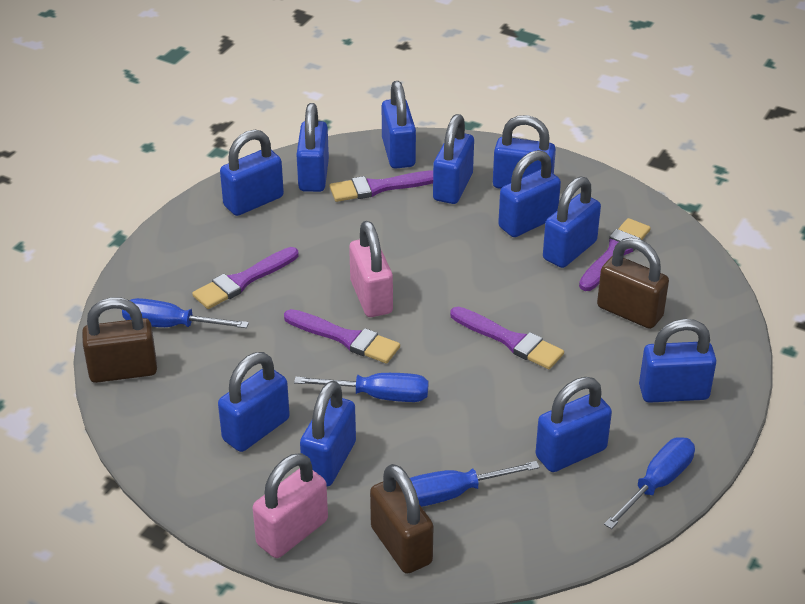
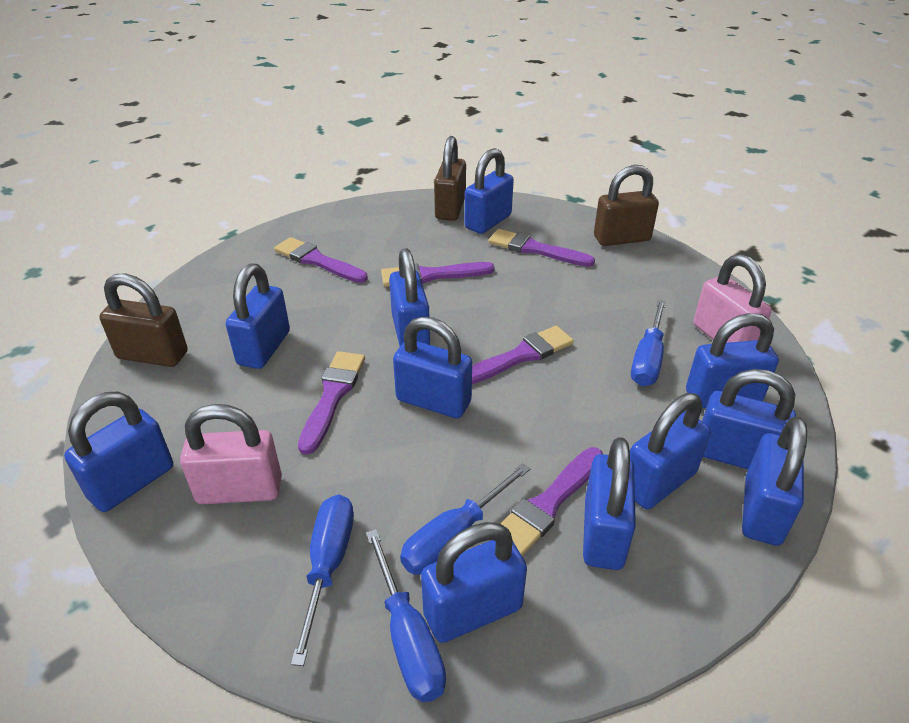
purple brush: 5 -> 6

